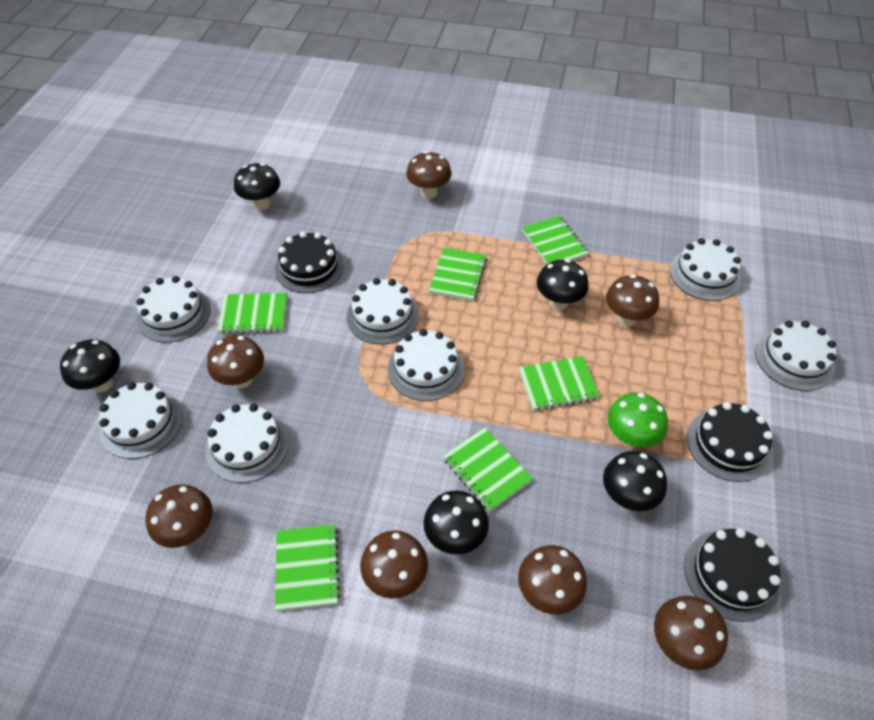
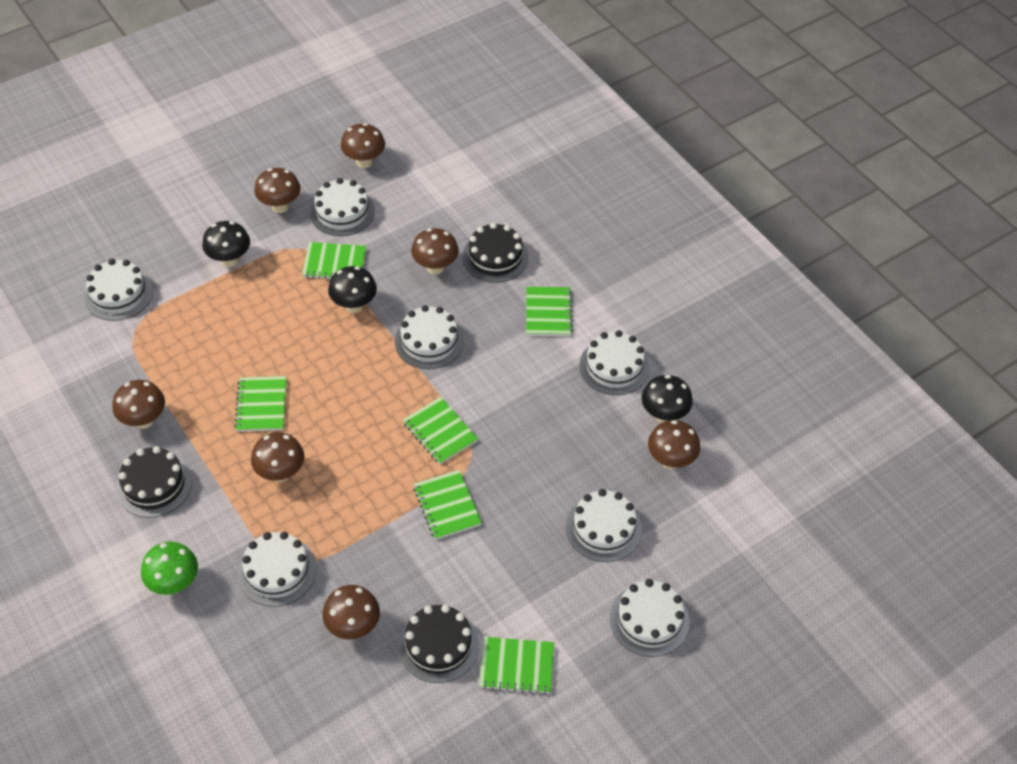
black mushroom: 5 -> 3

